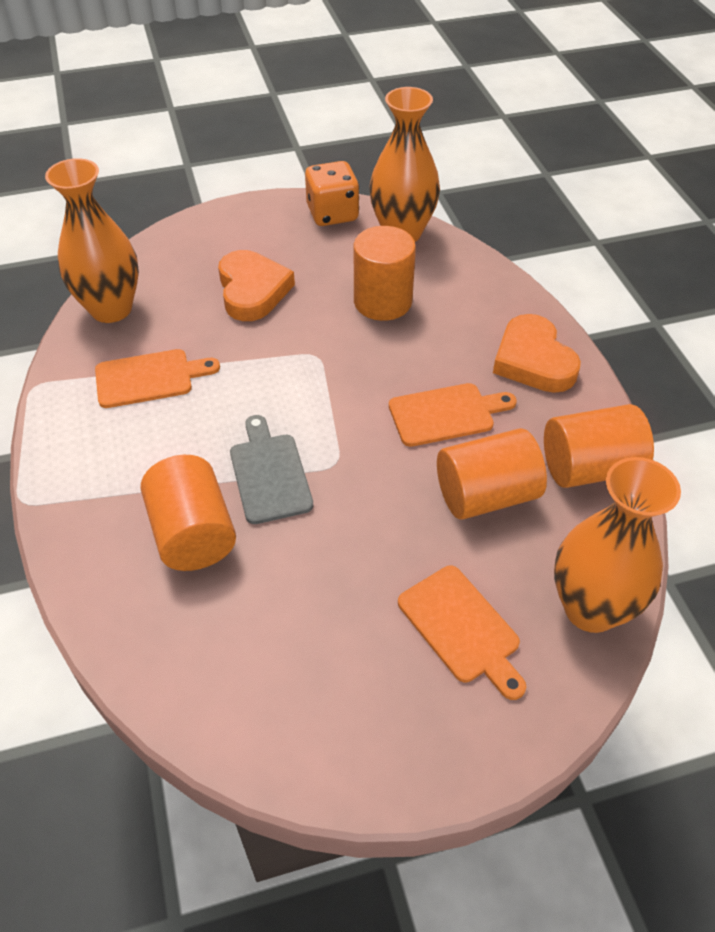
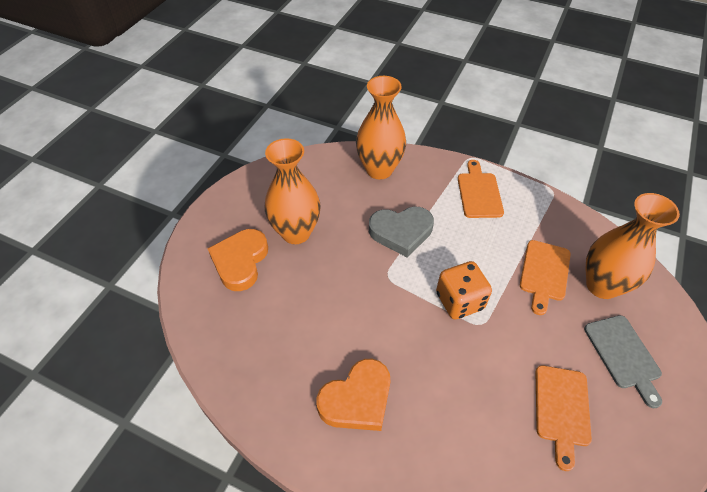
grey heart: 0 -> 1
orange cylinder: 4 -> 0

